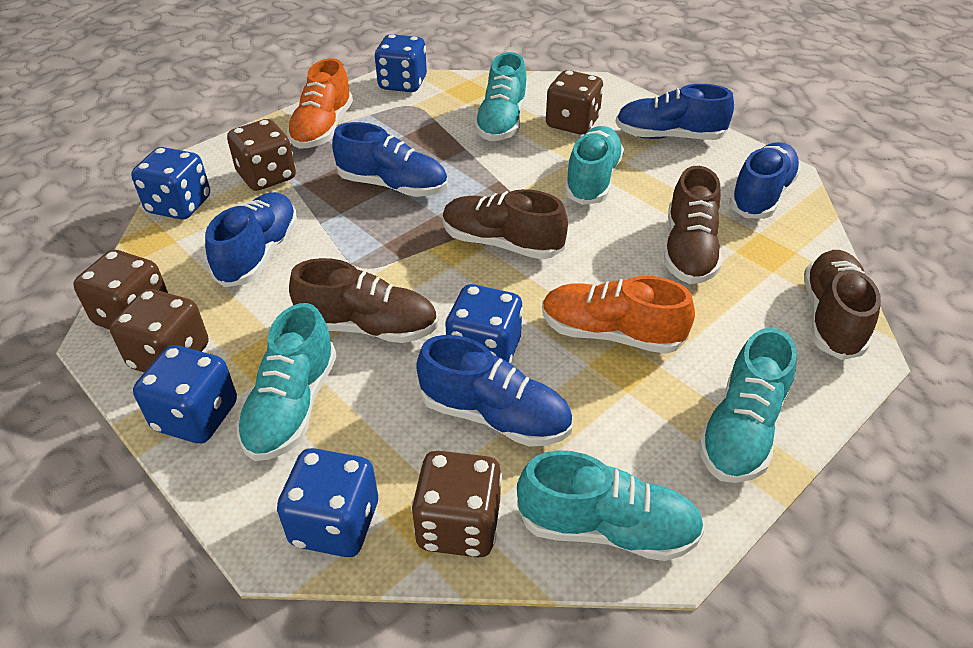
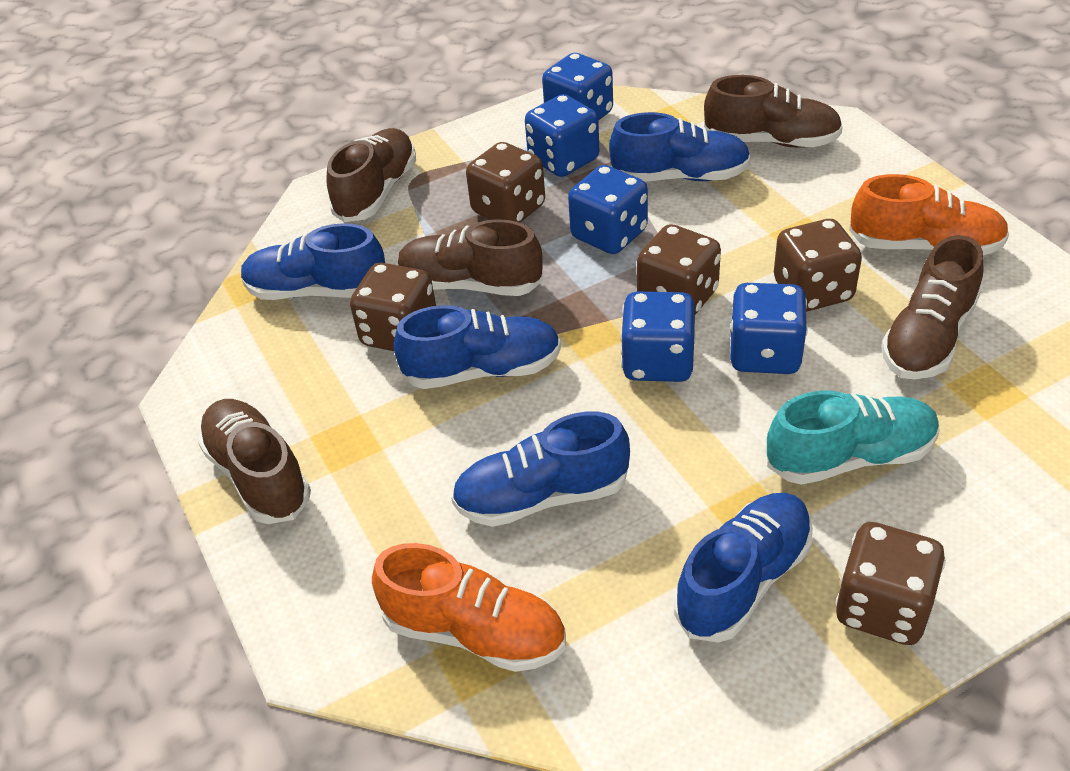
brown shoe: 4 -> 5
turquoise shoe: 5 -> 1

